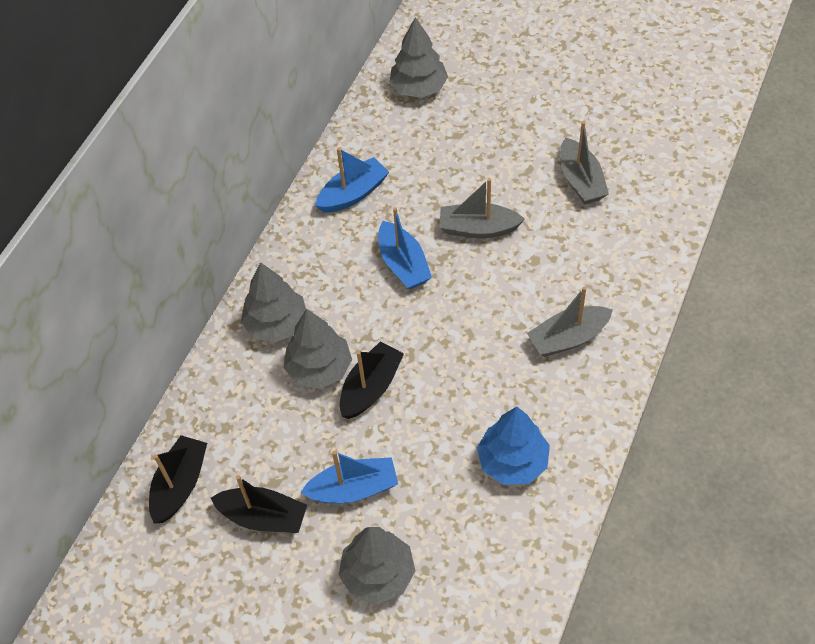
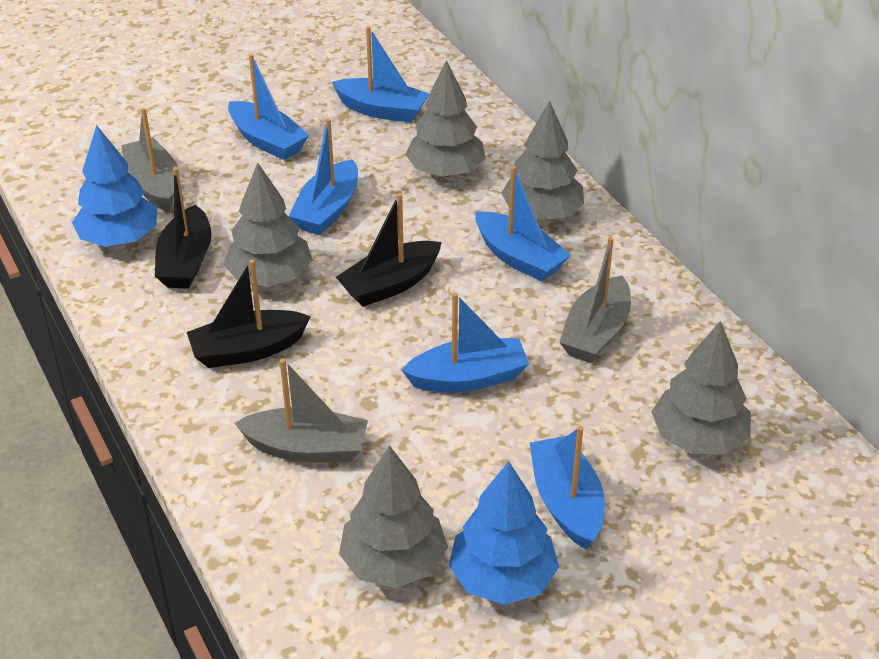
blue boat: 3 -> 6
blue tree: 1 -> 2
grey tree: 4 -> 5

